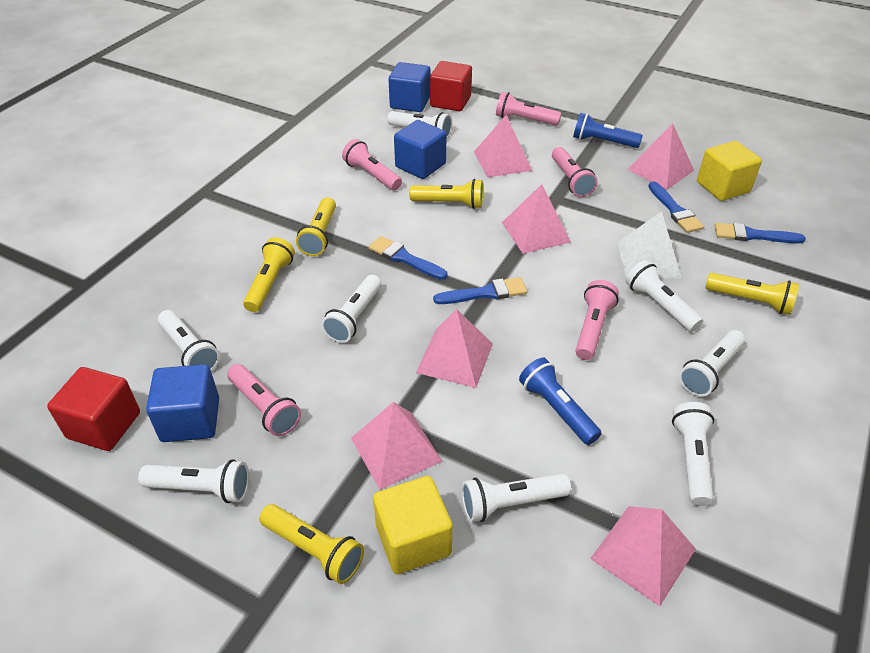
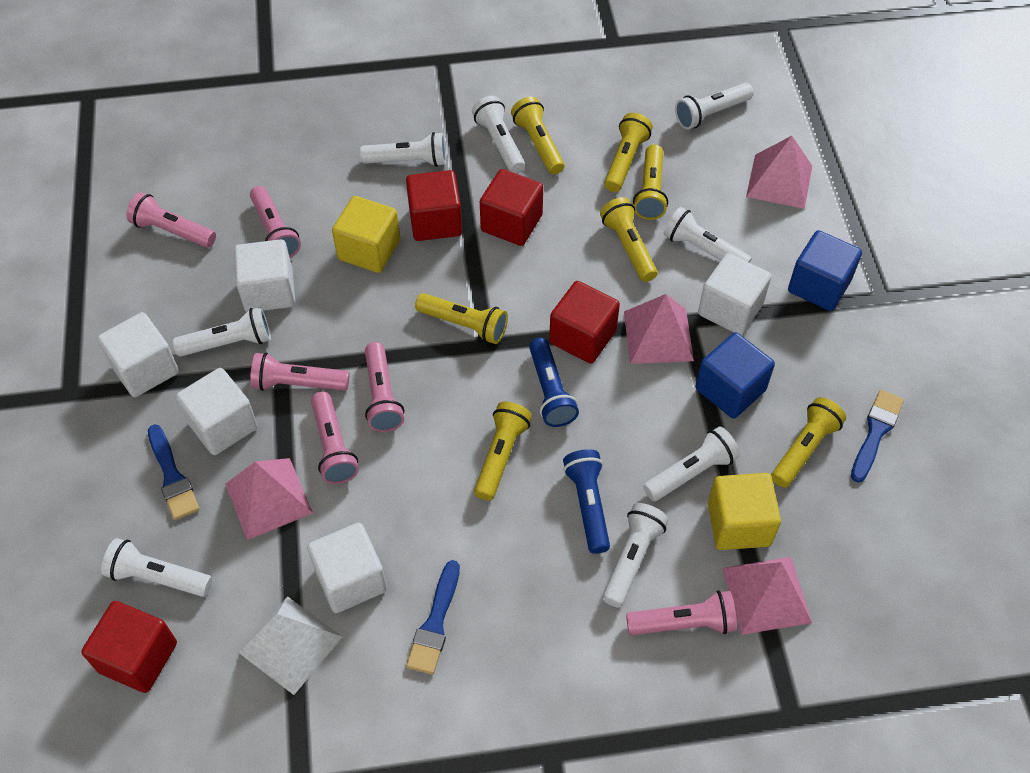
blue brush: 4 -> 3
blue cube: 3 -> 2
pink flashlight: 5 -> 6
pink pyramid: 6 -> 4
red cube: 2 -> 4
white cube: 0 -> 5
yellow flashlight: 5 -> 7

